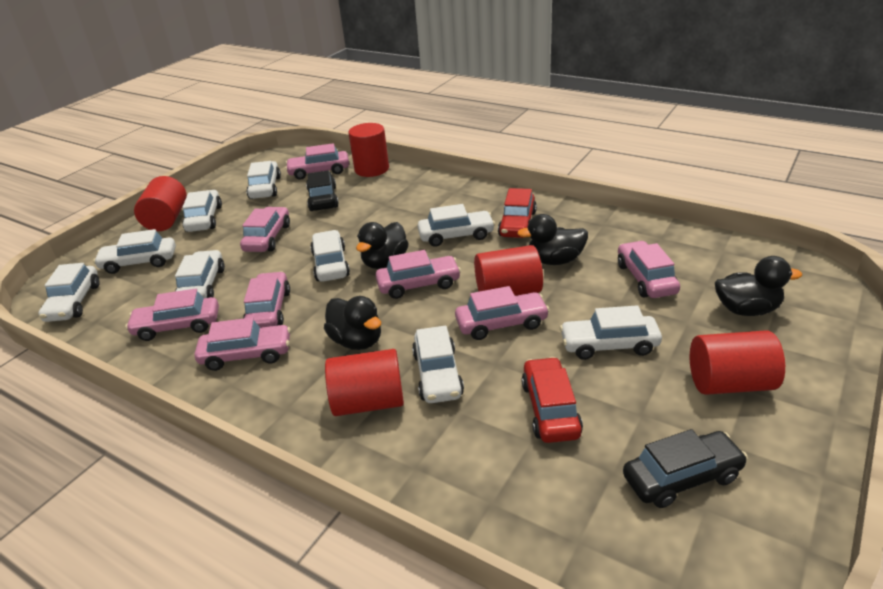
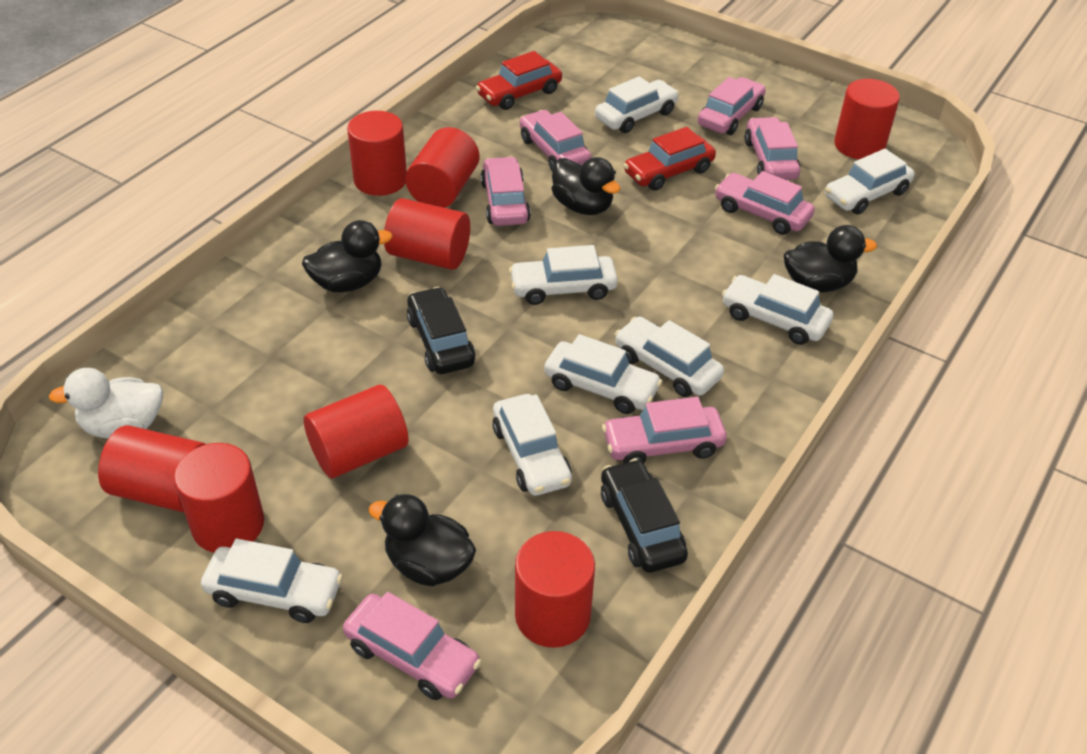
pink car: 8 -> 7
red cylinder: 5 -> 8
white car: 9 -> 8
white duck: 0 -> 1

